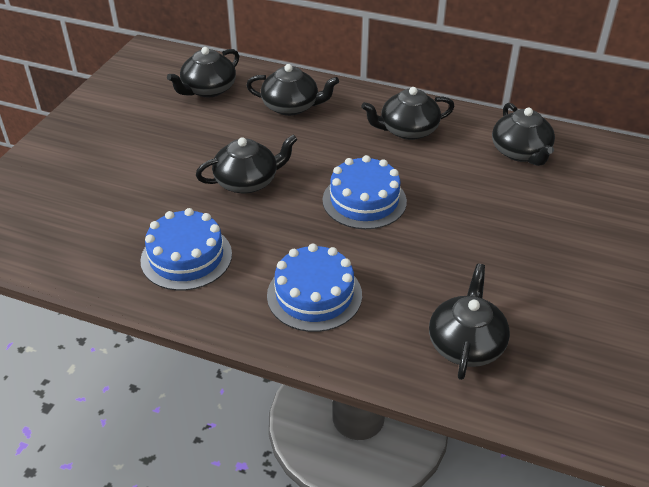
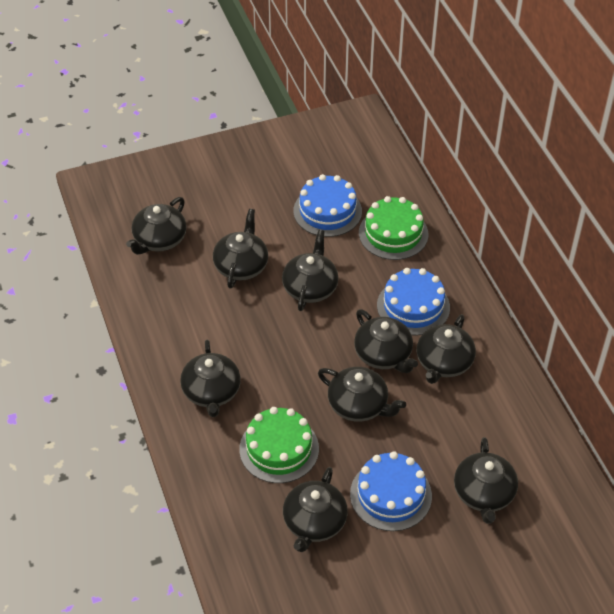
black teapot: 6 -> 9
green cake: 0 -> 2

